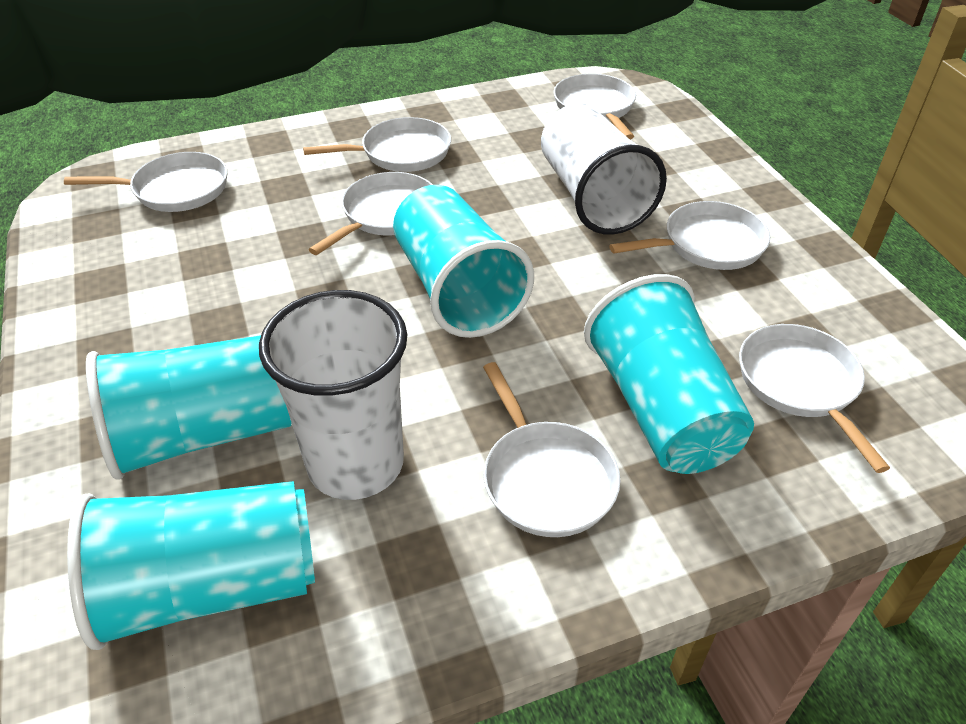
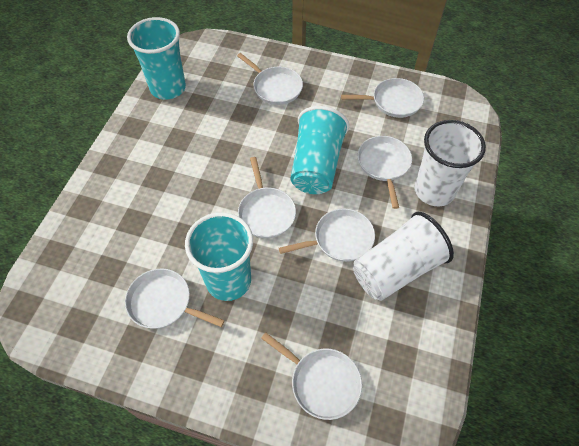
turquoise cup: 4 -> 3

